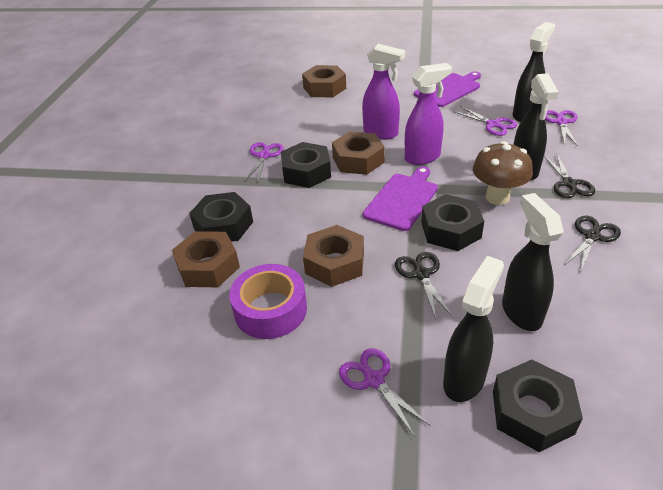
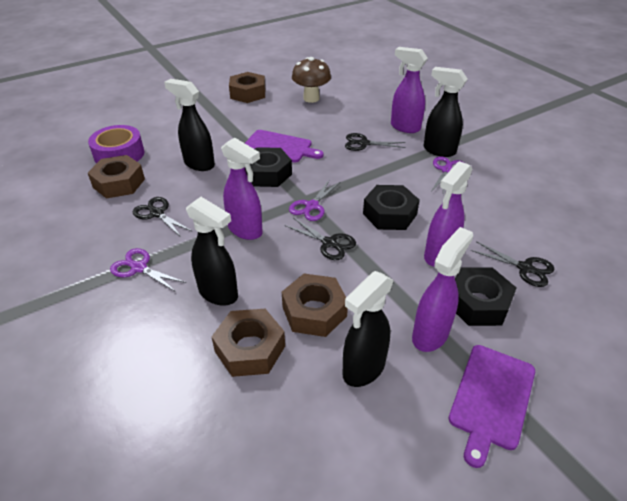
black nut: 4 -> 3
black scissors: 3 -> 4
purple scissors: 4 -> 3
purple spray bottle: 2 -> 4

